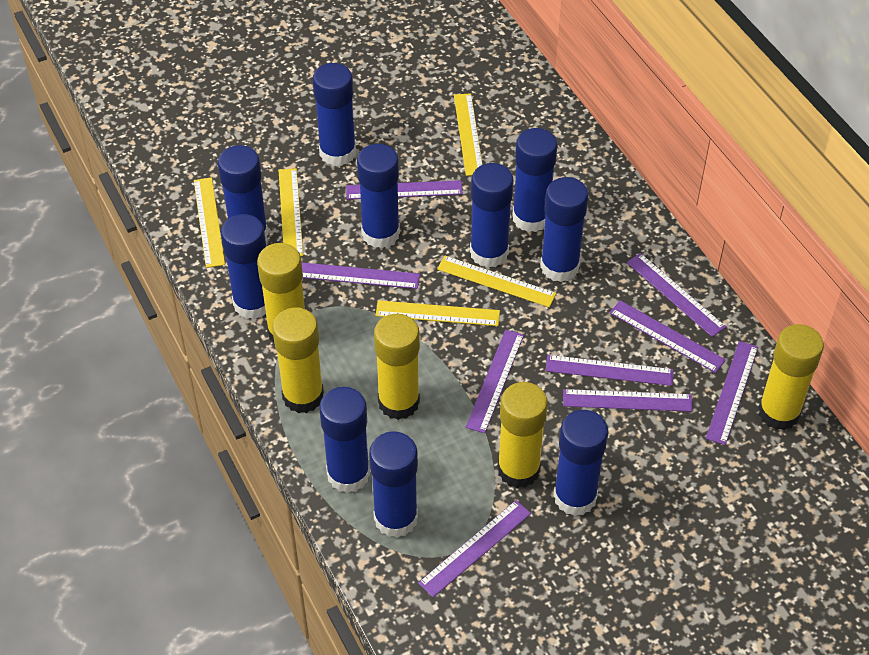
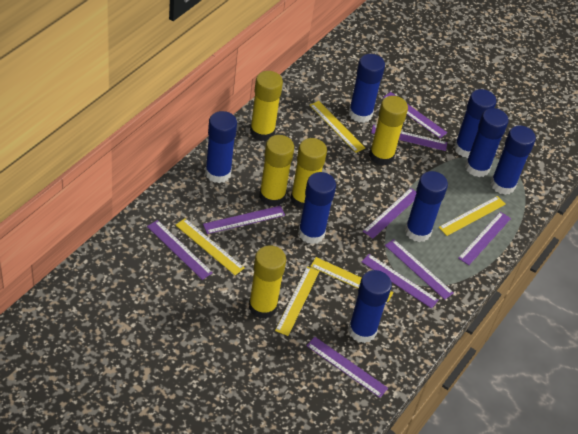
blue glue stick: 10 -> 8

